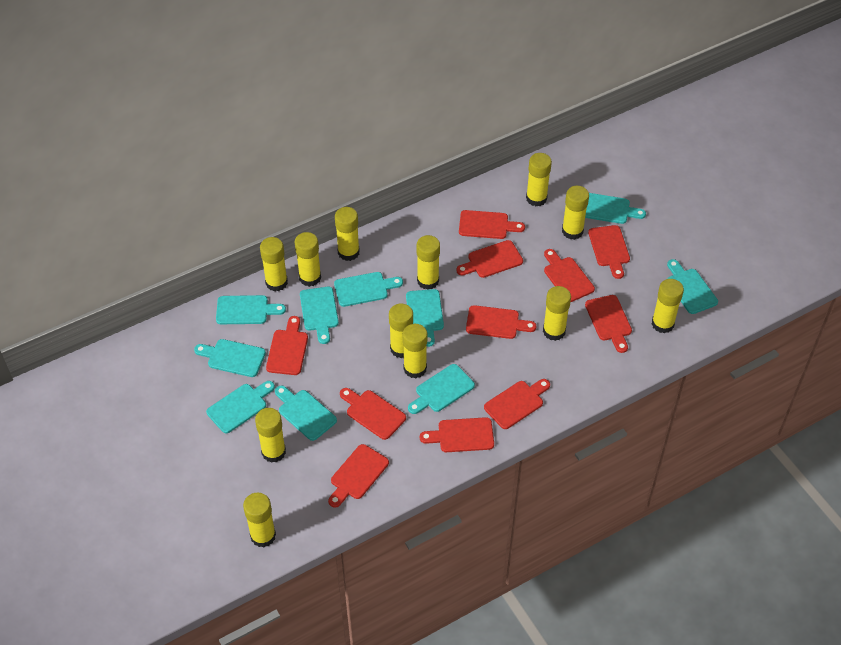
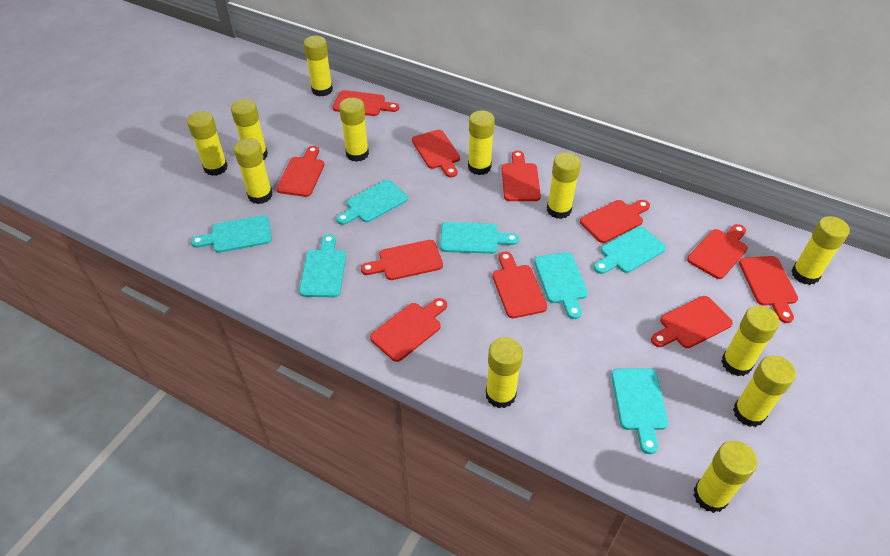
turquoise cutting board: 10 -> 7

